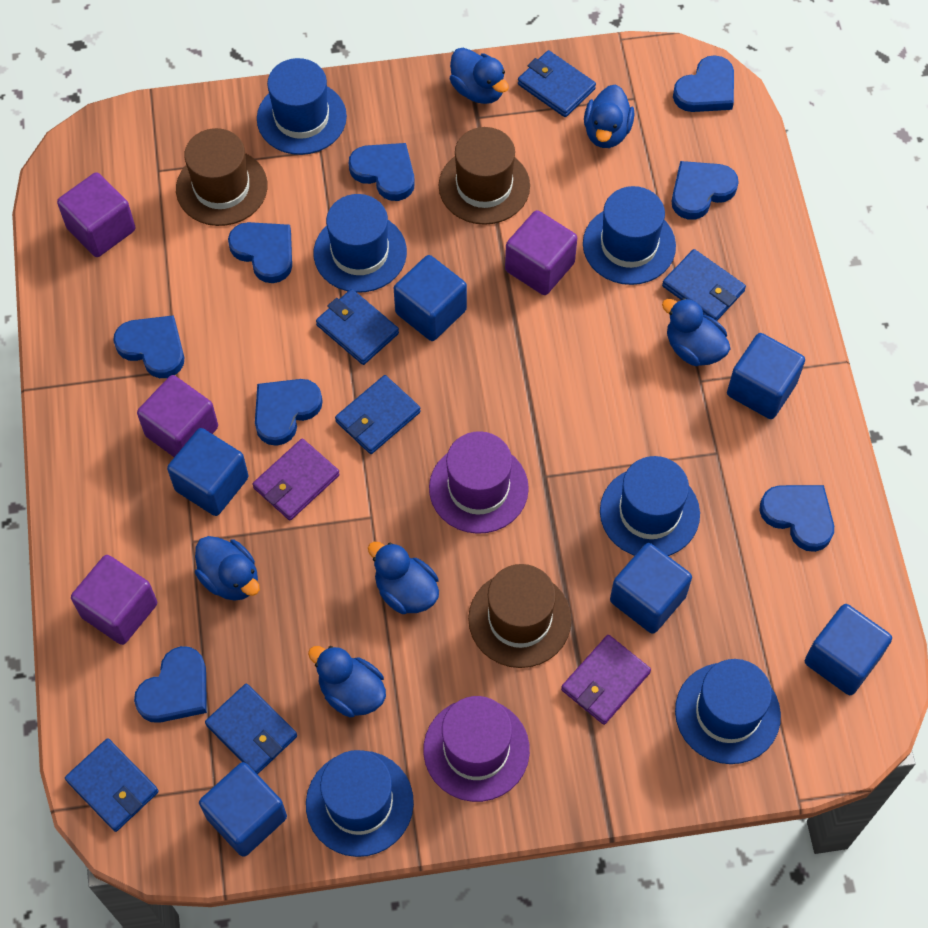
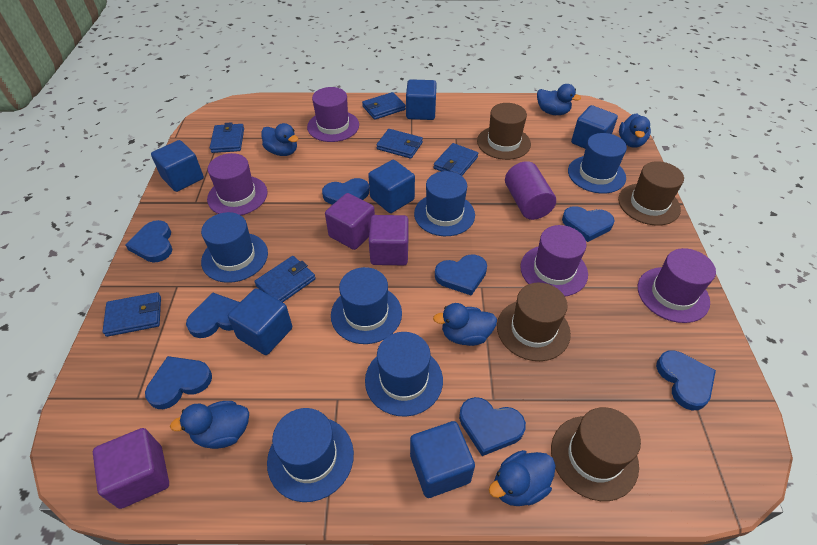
brown hat: 3 -> 4
purple cube: 4 -> 3
purple cylinder: 0 -> 1
purple hat: 2 -> 4
purple wallet: 2 -> 0

